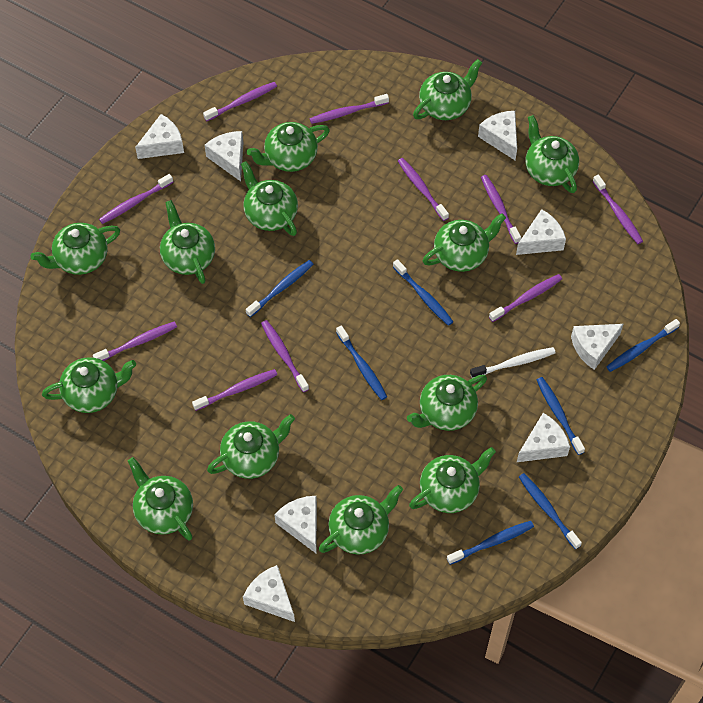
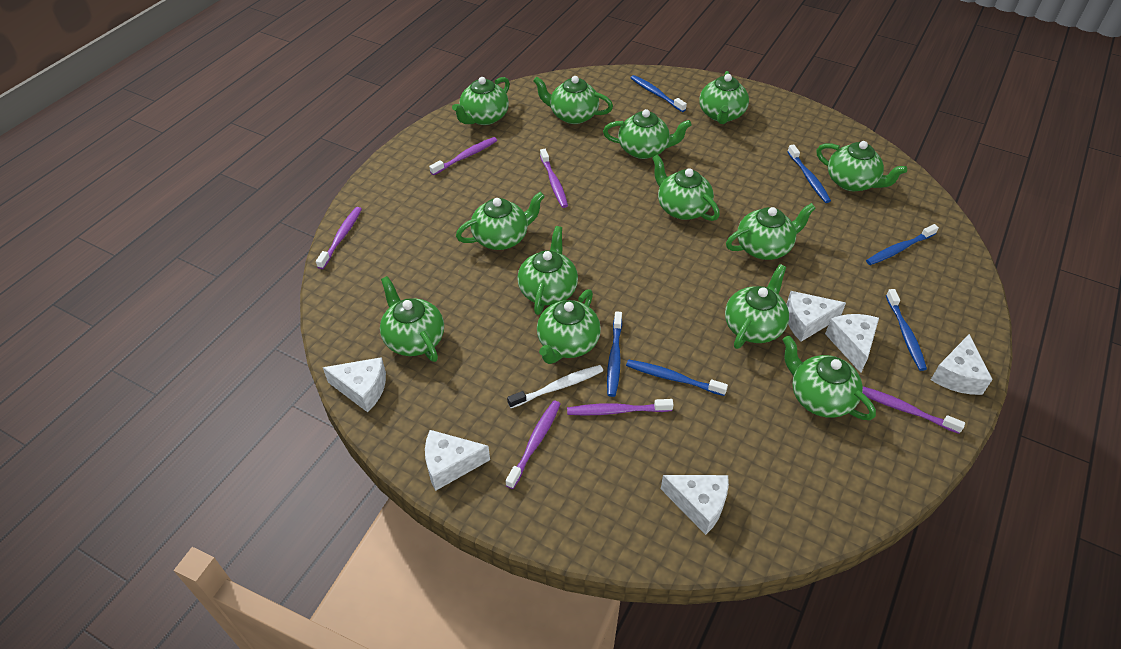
blue toothbrush: 7 -> 6
purple toothbrush: 10 -> 6
white cheese: 8 -> 6

